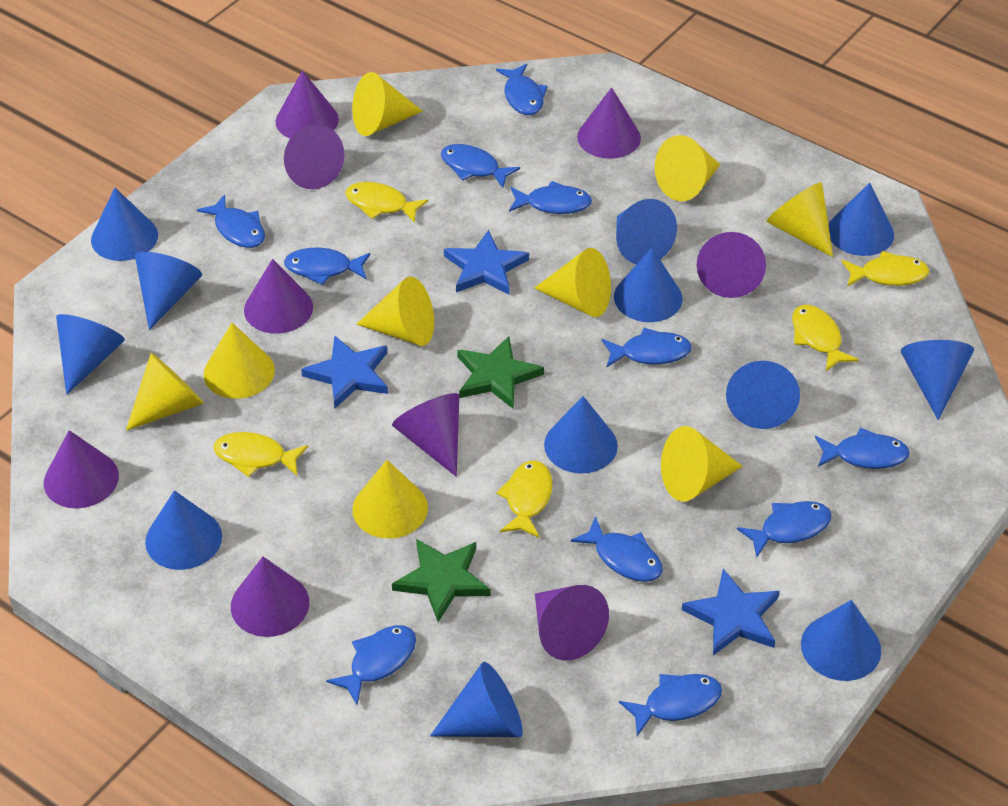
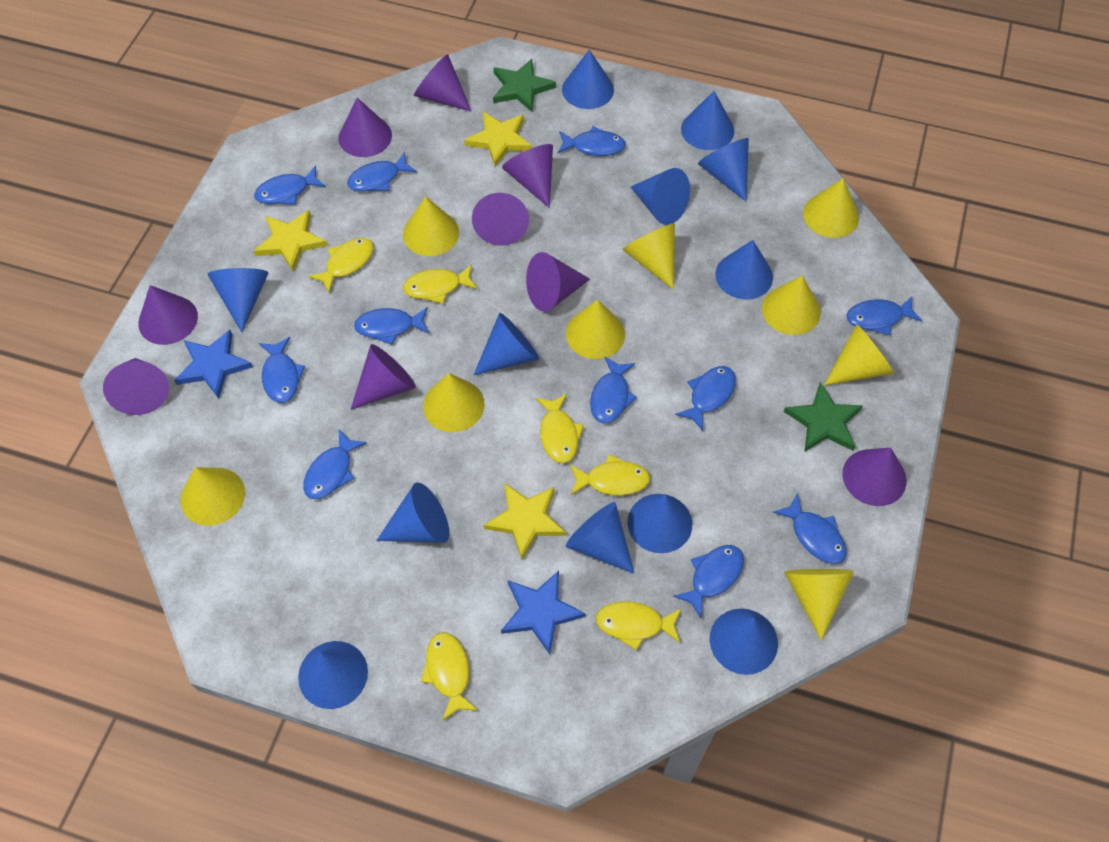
blue star: 3 -> 2
yellow fish: 5 -> 6
yellow star: 0 -> 3

